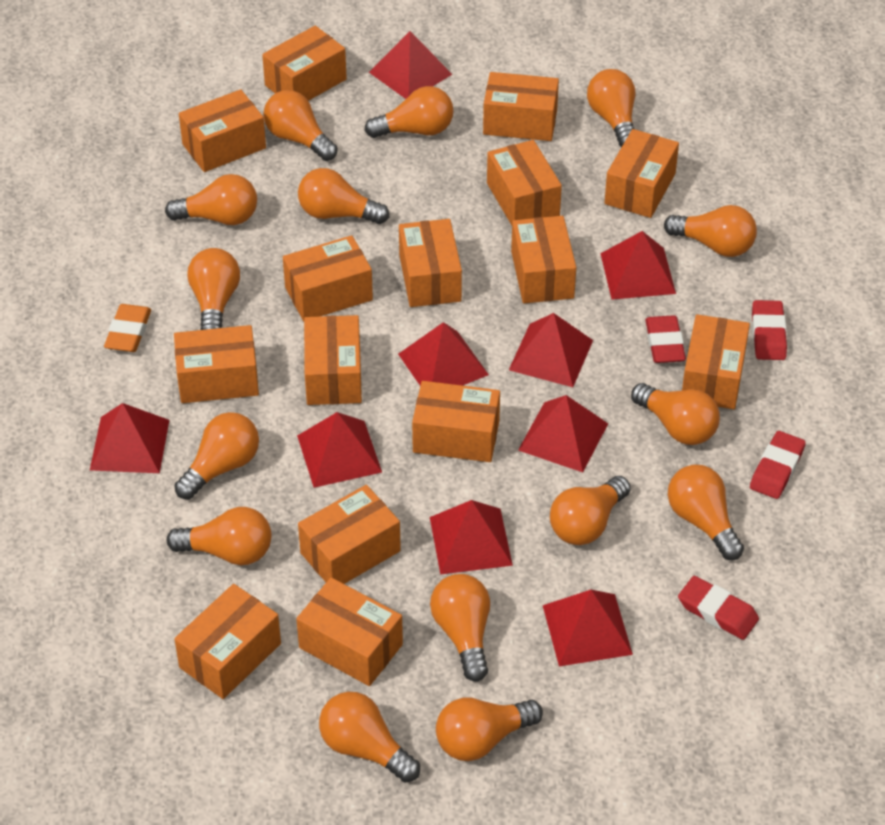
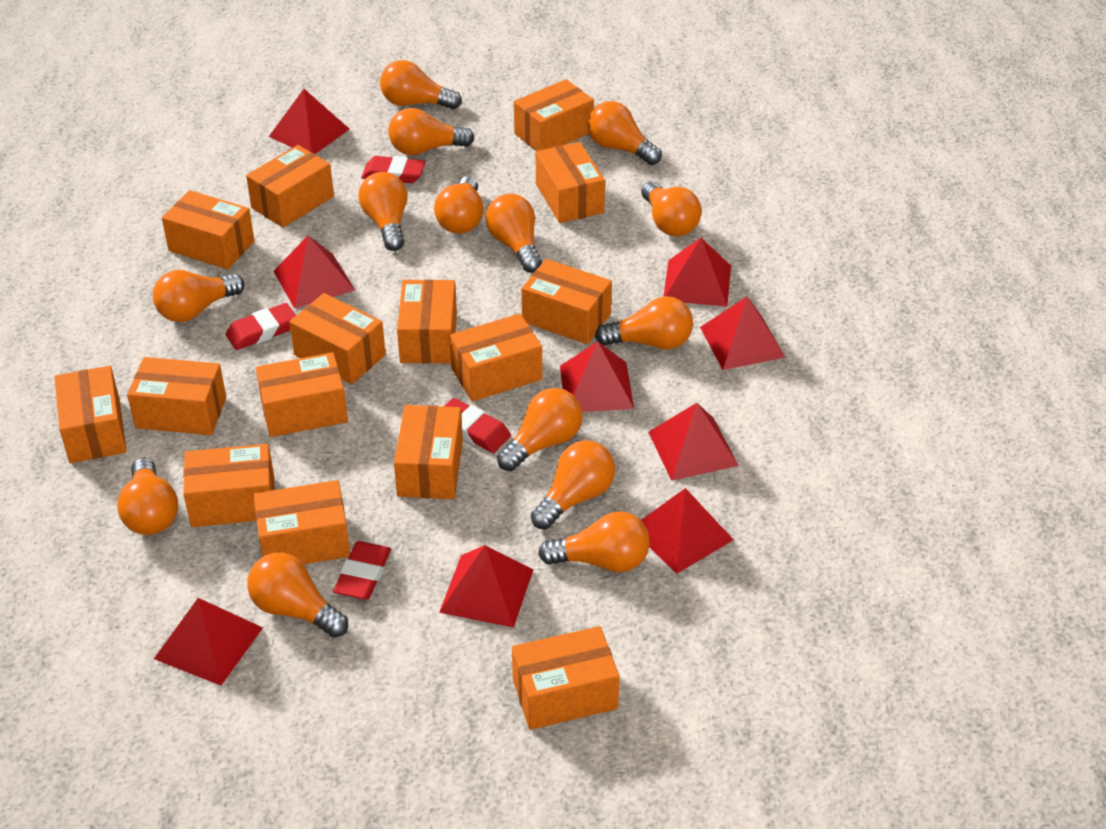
orange eraser: 1 -> 0
orange light bulb: 15 -> 14

